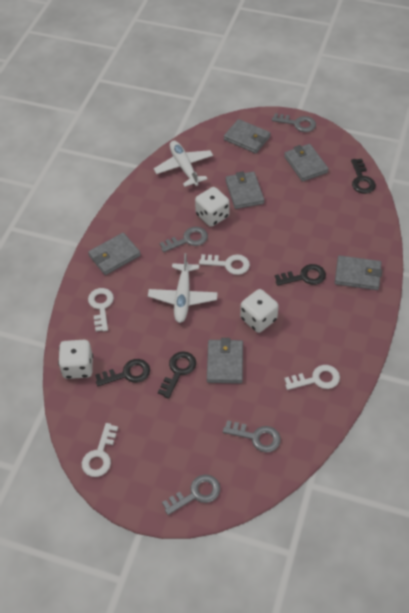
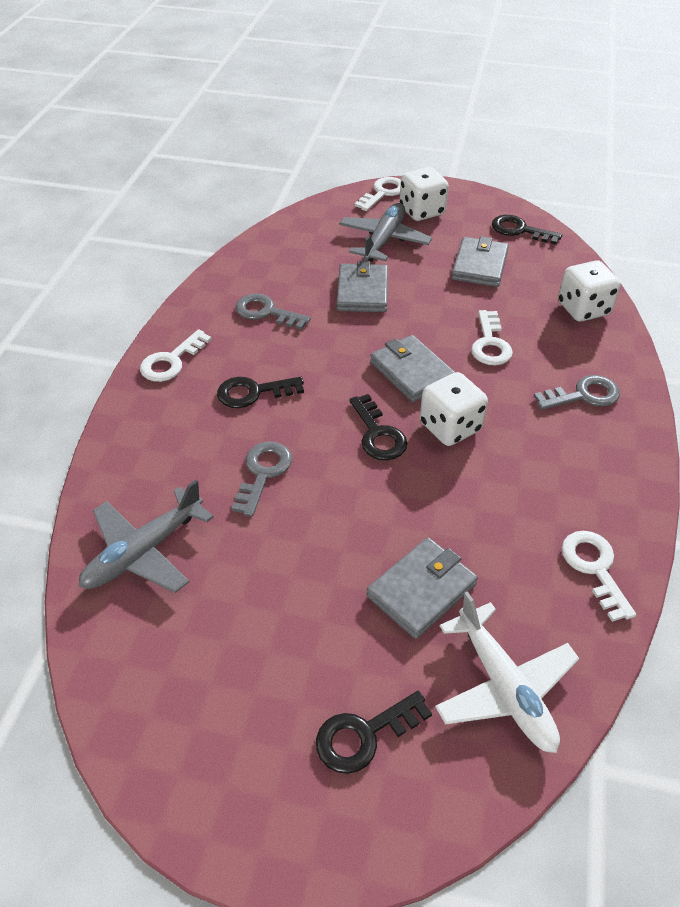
grey key: 4 -> 3
grey plane: 0 -> 2
grey wallet: 6 -> 4
white plane: 2 -> 1

